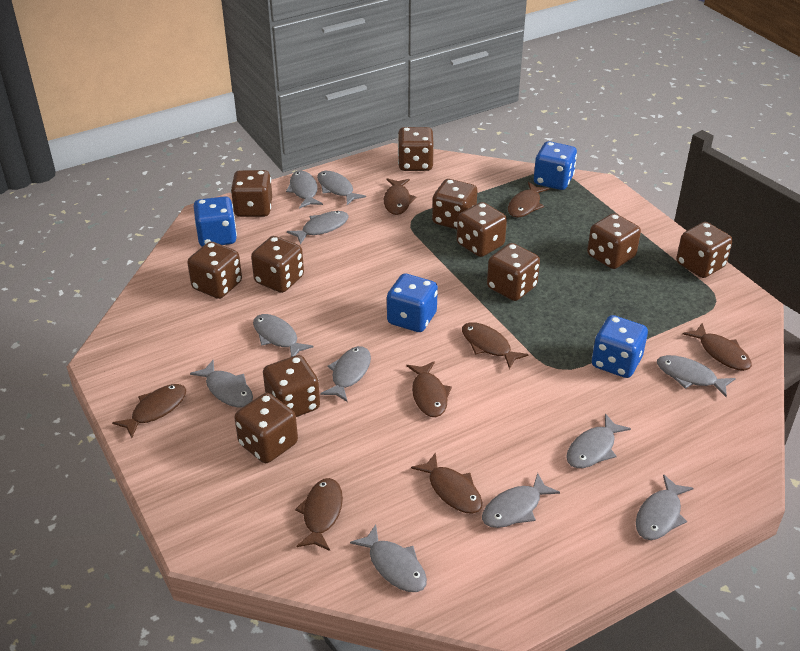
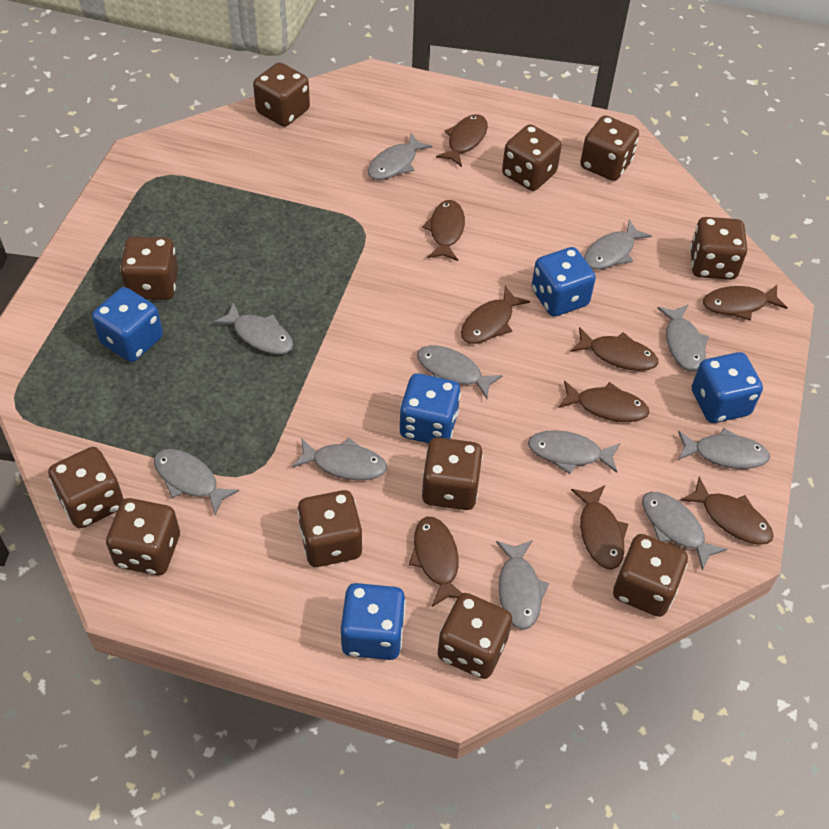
blue dice: 4 -> 5
brown fish: 8 -> 9

